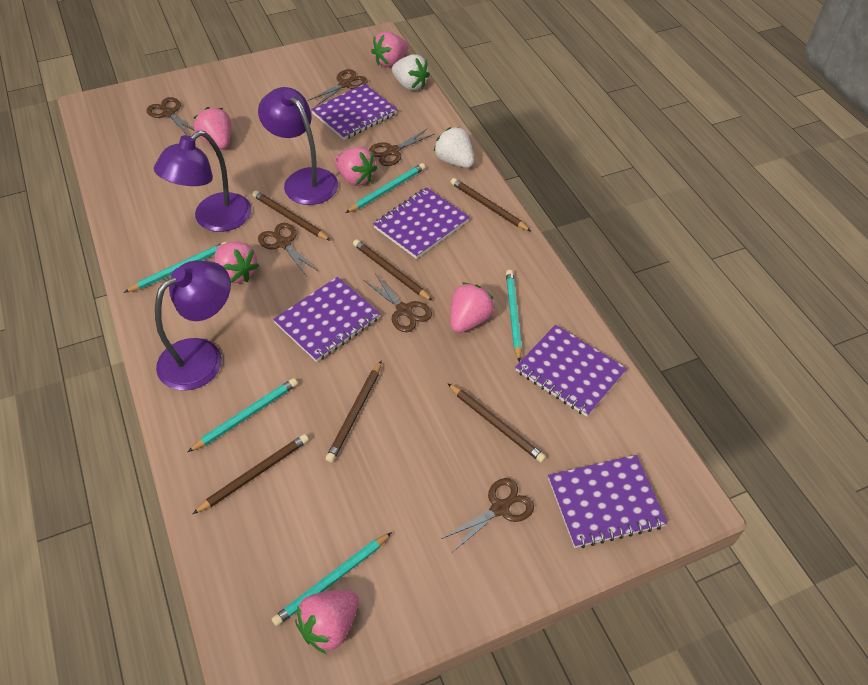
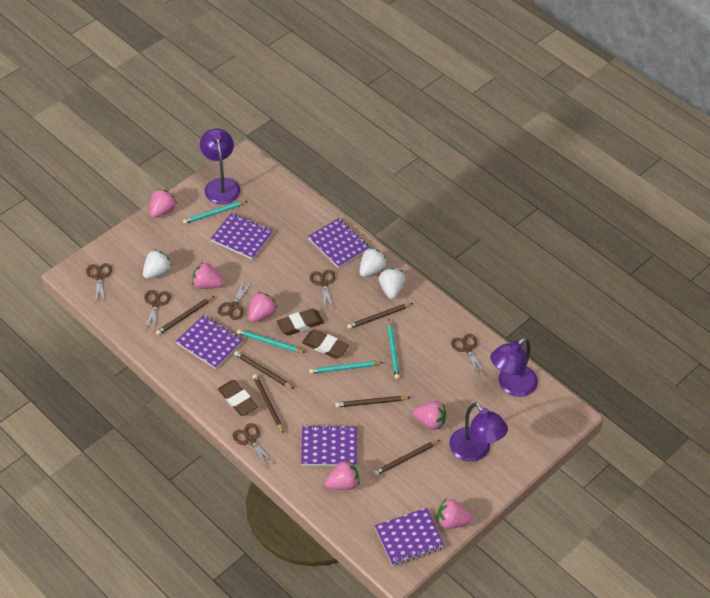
brown eraser: 0 -> 3
turquoise pencil: 5 -> 4
white strawberry: 2 -> 3

